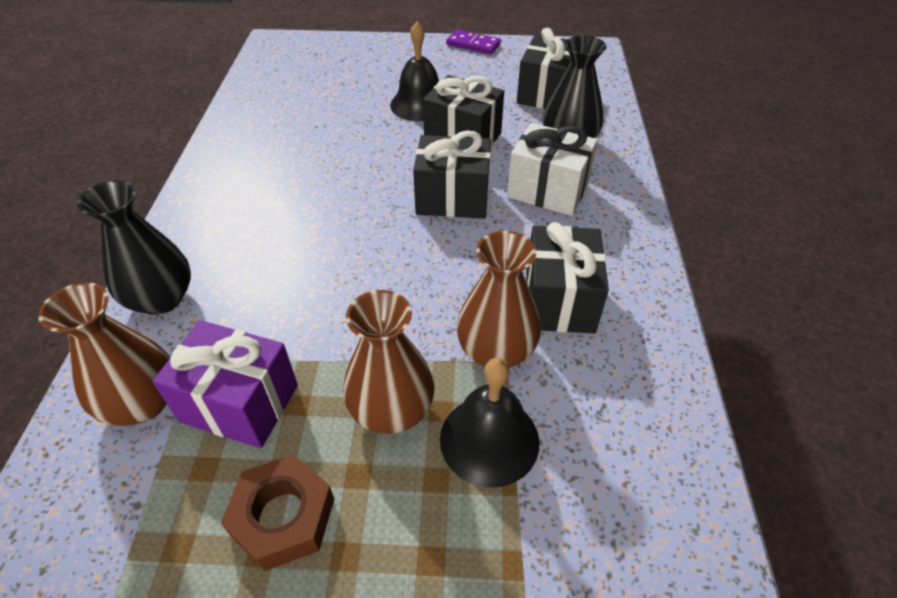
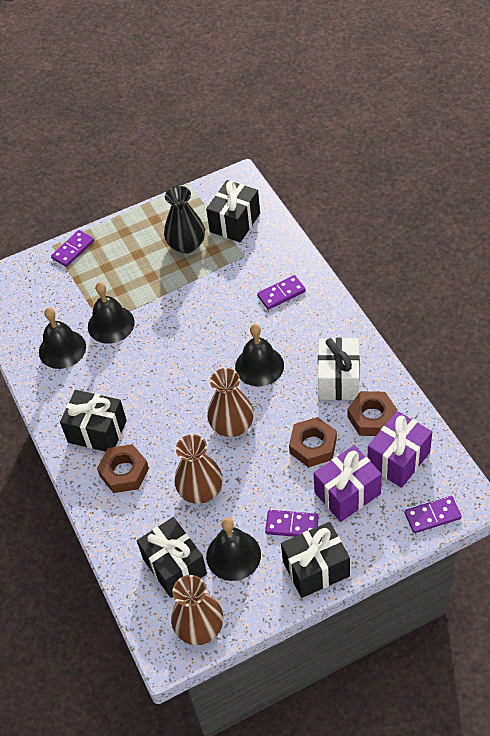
black bell: 2 -> 4
black vase: 2 -> 1
brown nut: 1 -> 3
purple domino: 1 -> 4
purple gift: 1 -> 2

